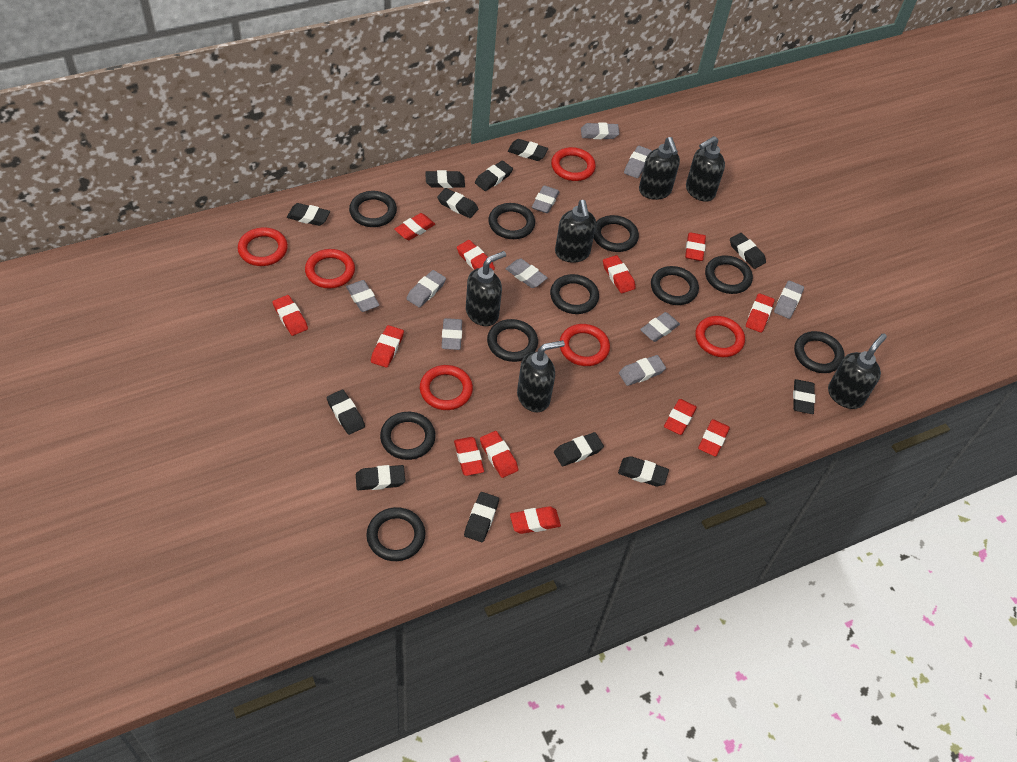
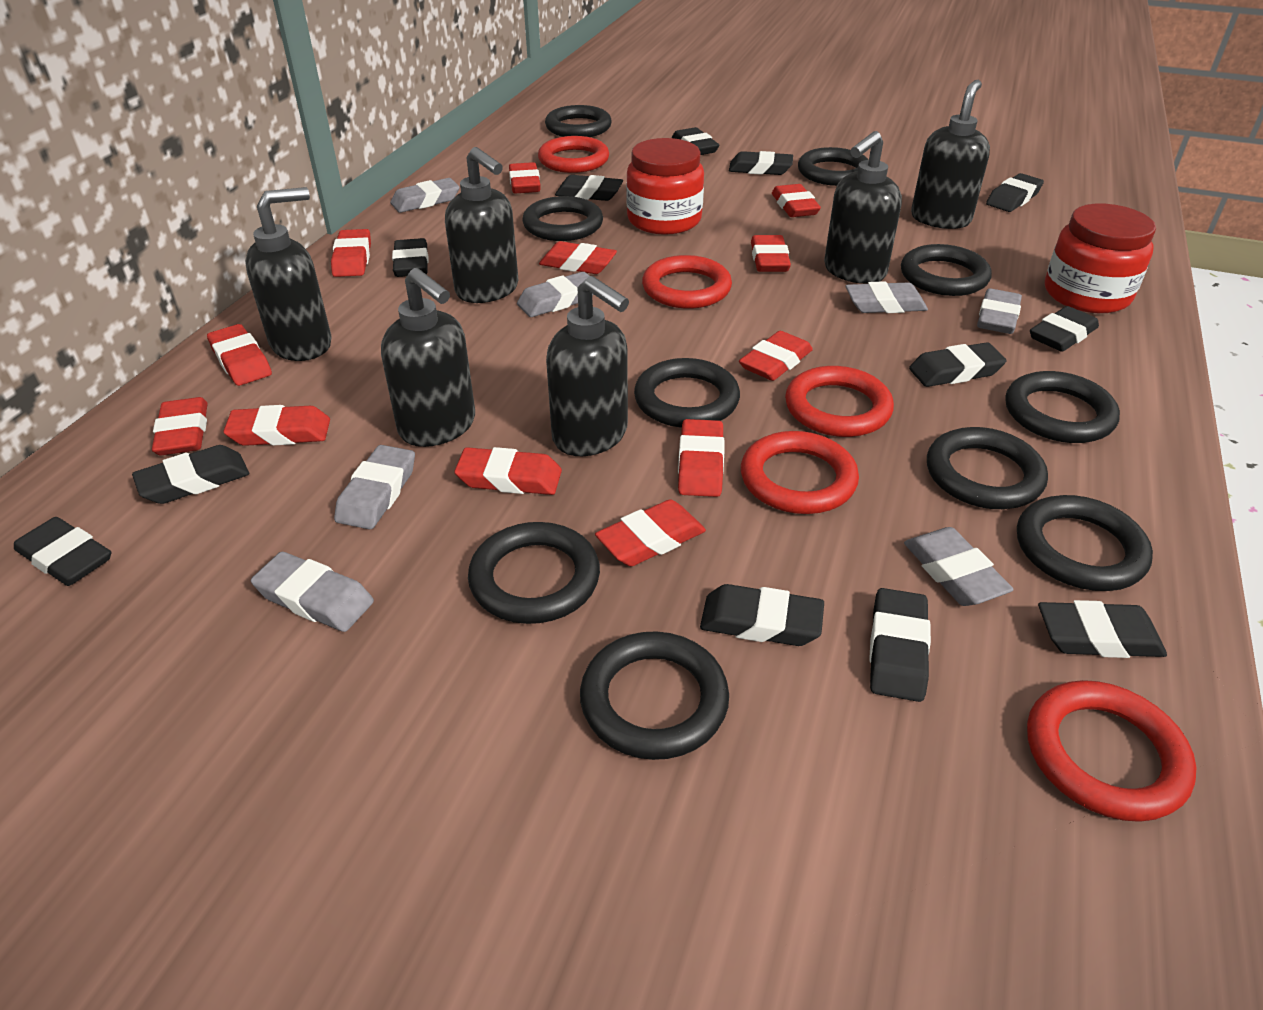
grey eraser: 10 -> 7
red jar: 0 -> 2
red ring: 6 -> 5

